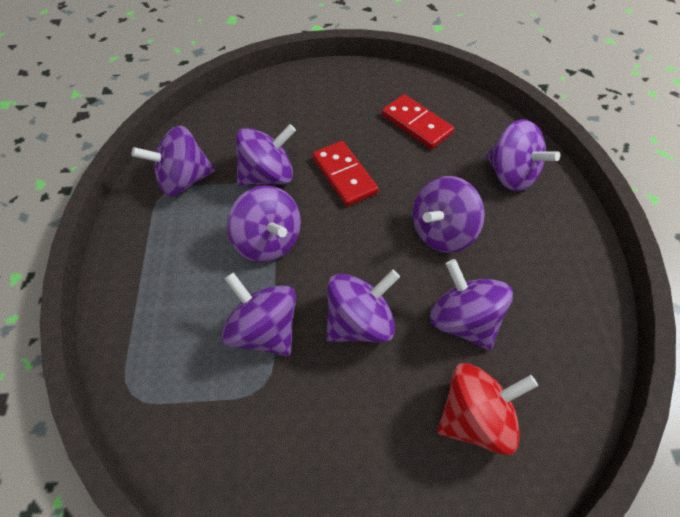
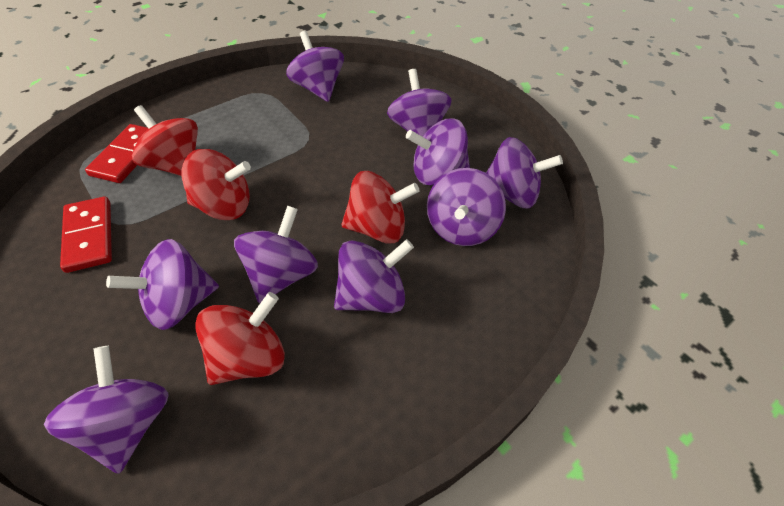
purple spinning top: 8 -> 9
red spinning top: 1 -> 4

